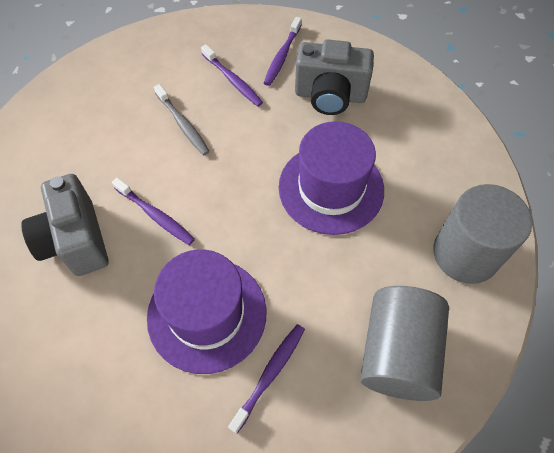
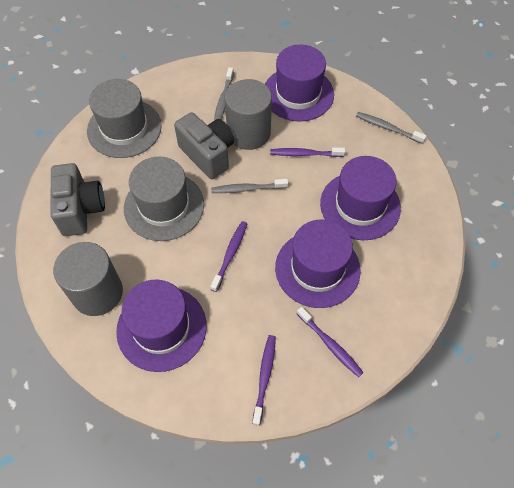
grey hat: 0 -> 2
grey toothbrush: 1 -> 3
purple hat: 2 -> 4

